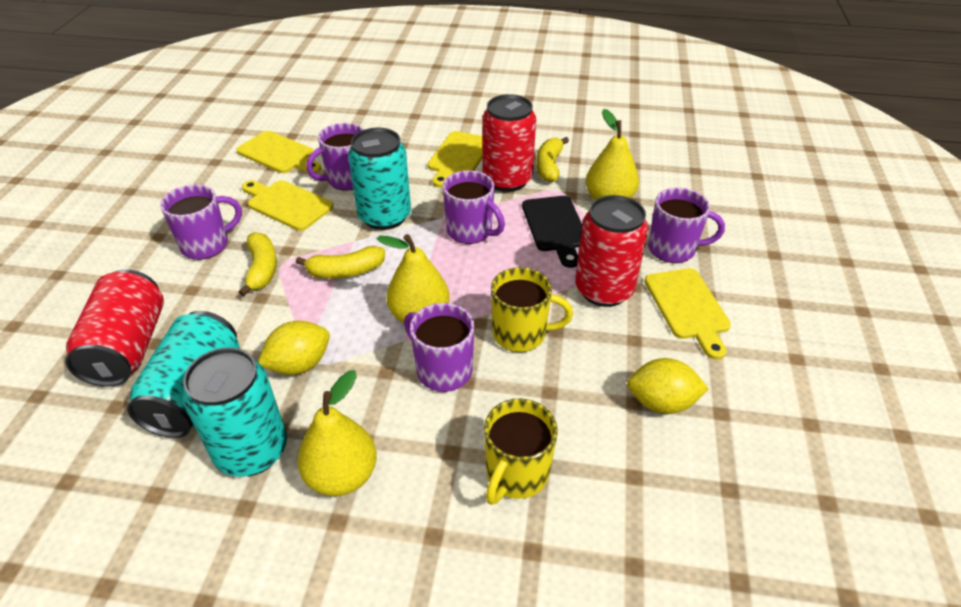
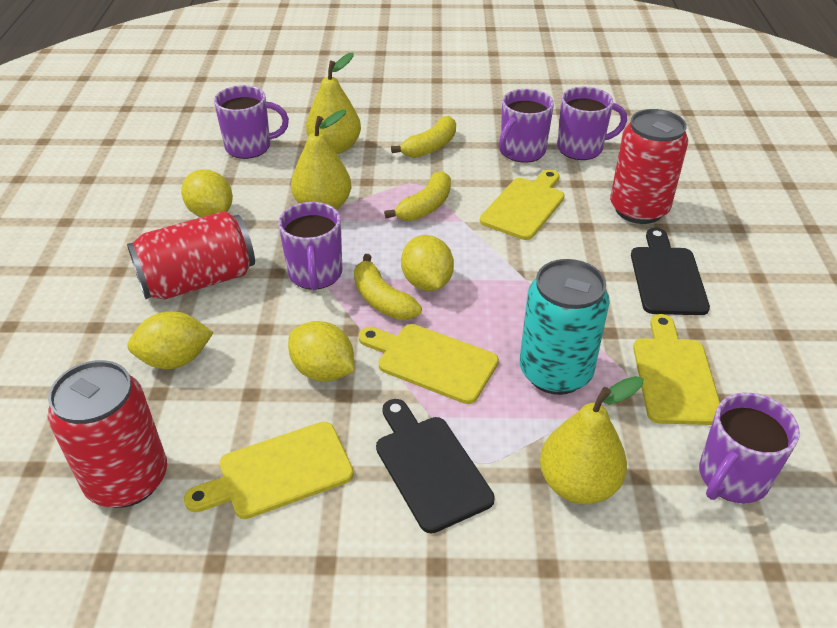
black cutting board: 1 -> 2
turquoise can: 3 -> 1
yellow lemon: 2 -> 4
yellow mug: 2 -> 0

